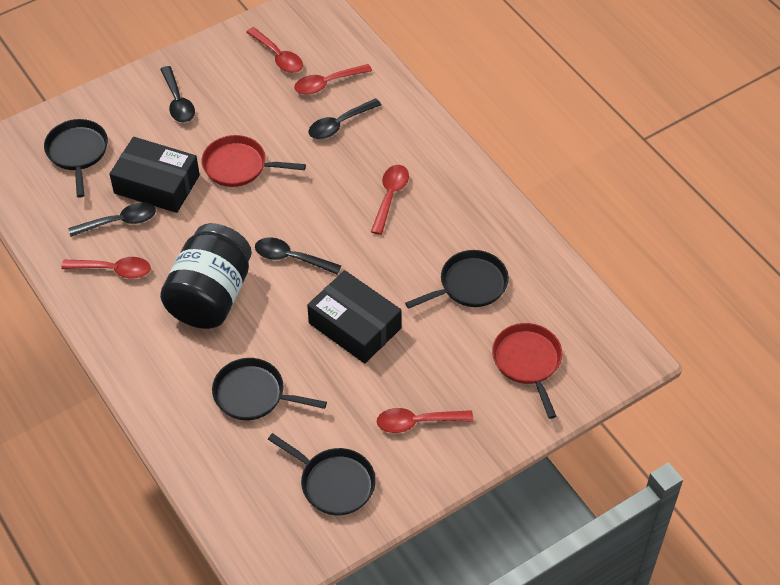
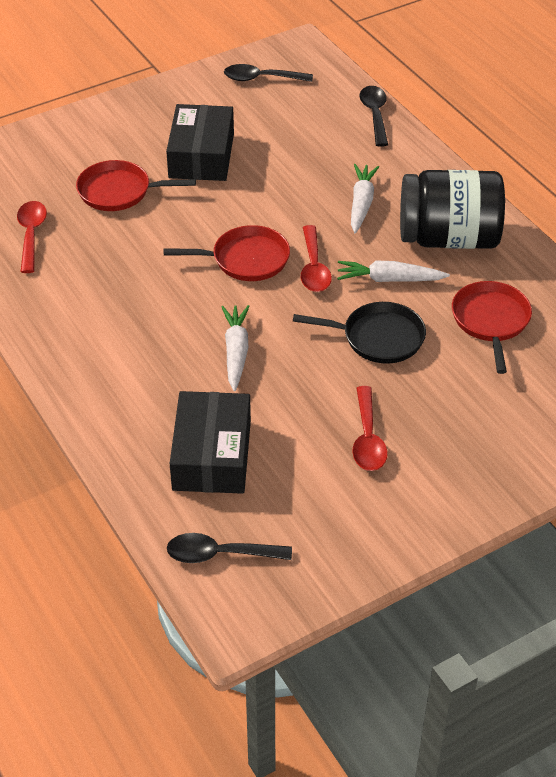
black pan: 4 -> 1
black spoon: 4 -> 3
red pan: 2 -> 3
red spoon: 5 -> 3
white carrot: 0 -> 3

